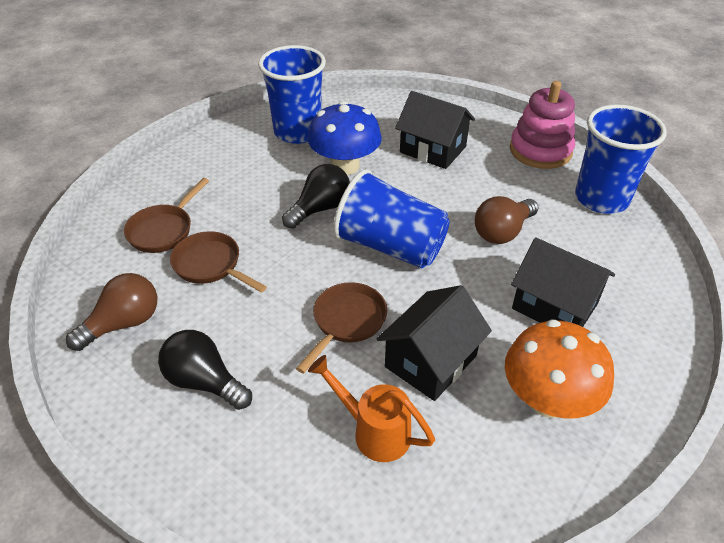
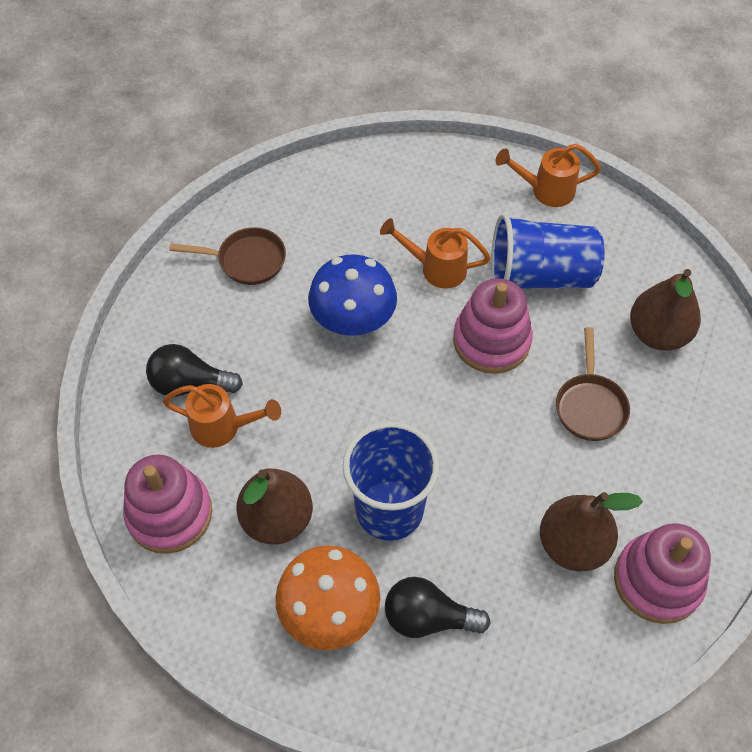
black house: 3 -> 0
blue cup: 3 -> 2
brown light bulb: 2 -> 0
brown pan: 3 -> 2
brown pear: 0 -> 3
orange watering can: 1 -> 3
pink stacking toy: 1 -> 3

